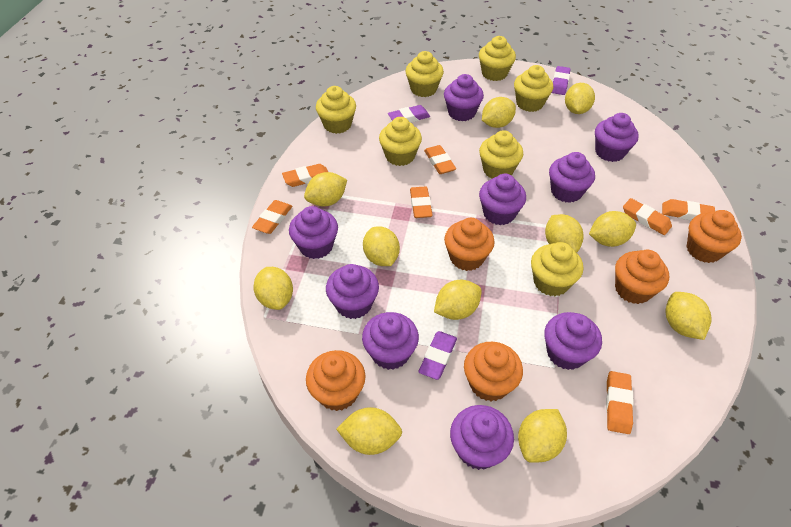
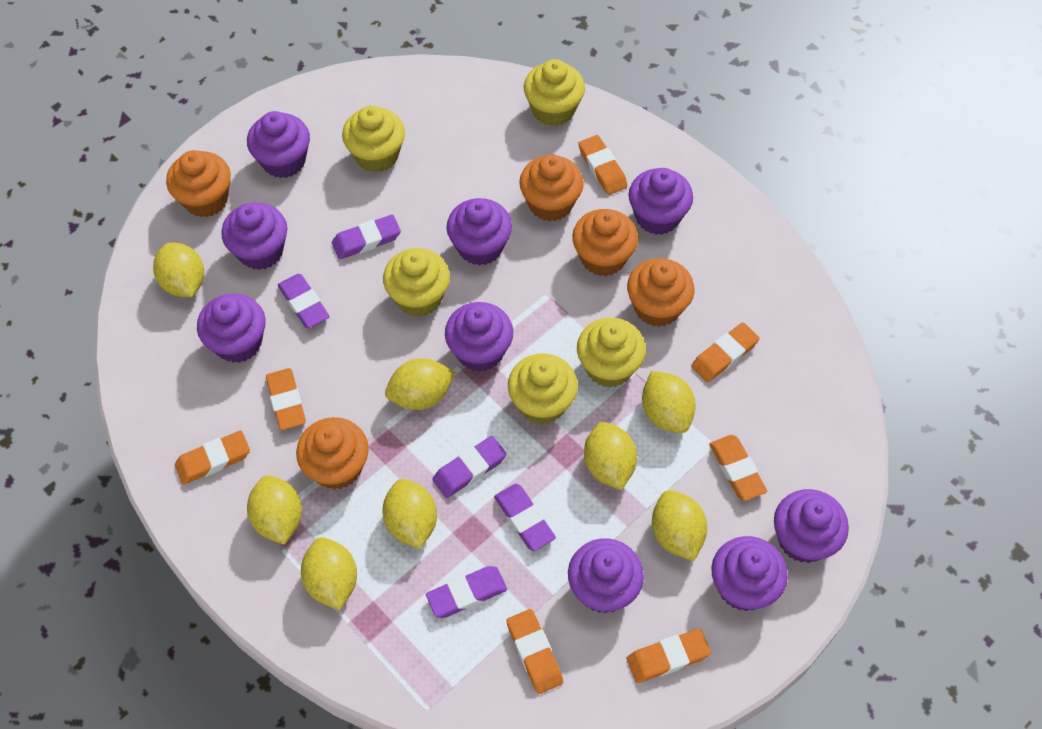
purple eraser: 3 -> 5
yellow cupcake: 7 -> 5
yellow lemon: 11 -> 8

